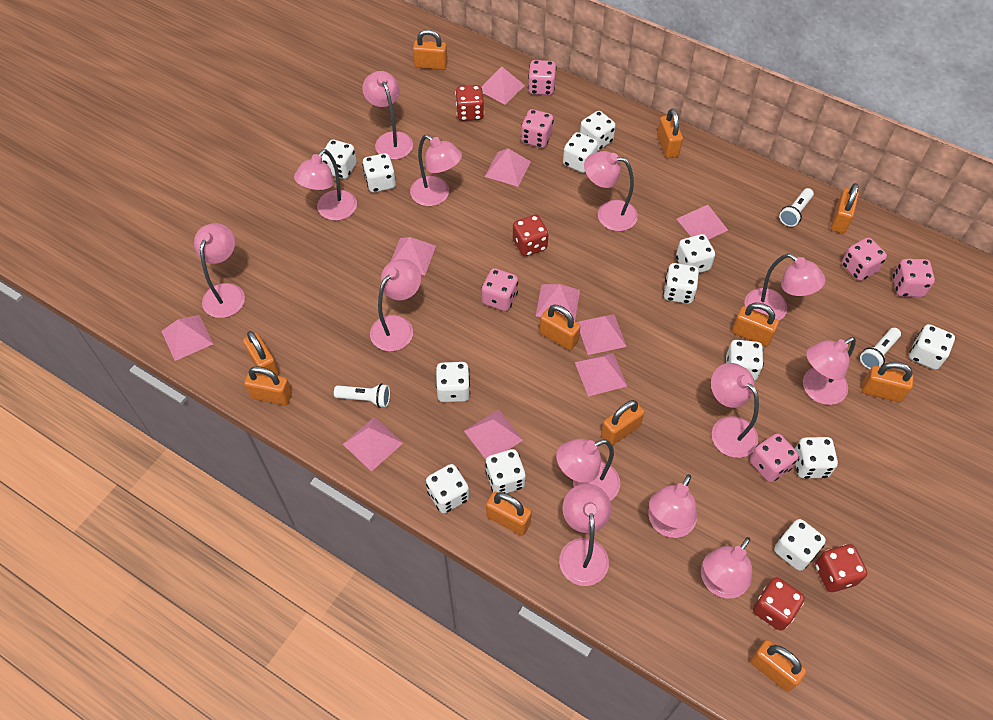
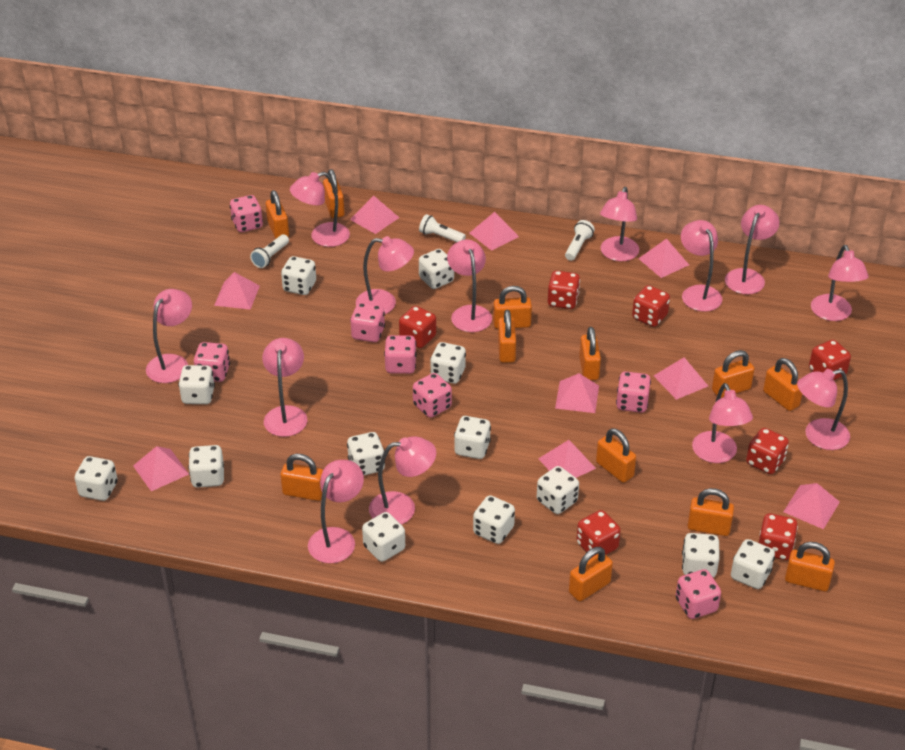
orange padlock: 11 -> 12
pink dice: 6 -> 7
pink pyramid: 10 -> 9
red dice: 4 -> 7

